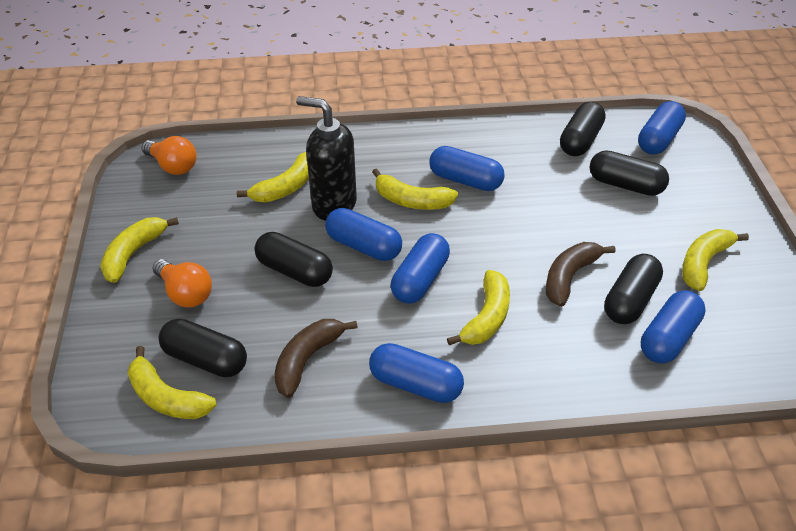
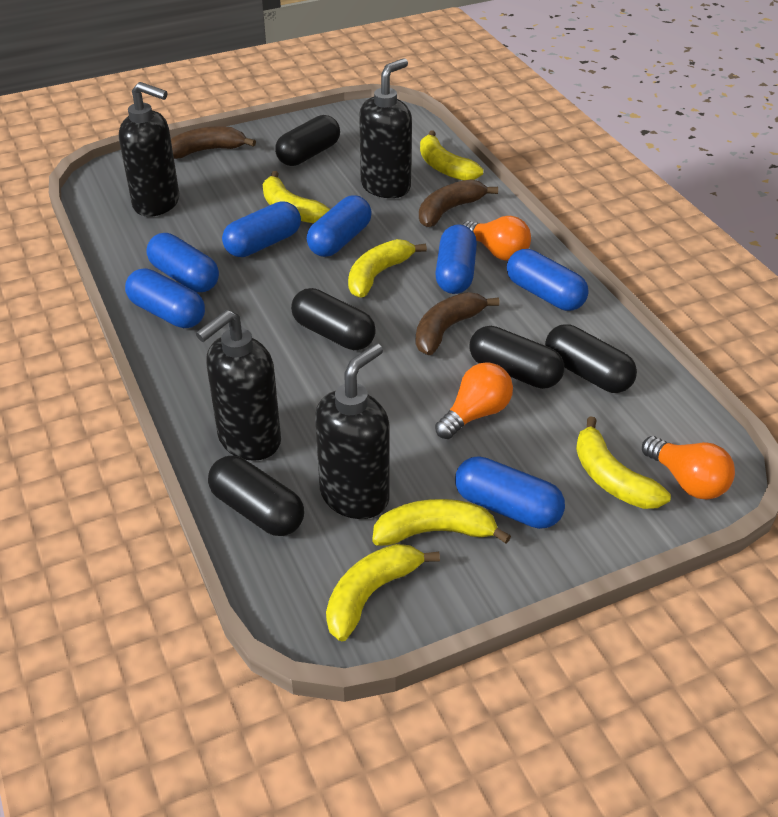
black soap dispenser: 1 -> 4
blue capsule: 6 -> 7
brown banana: 2 -> 3
orange light bulb: 2 -> 3

